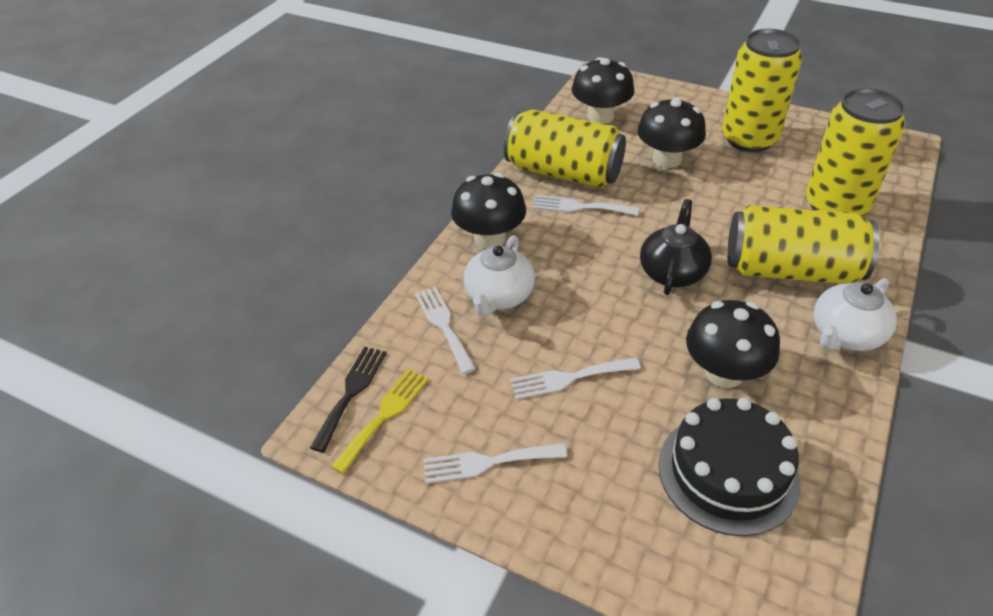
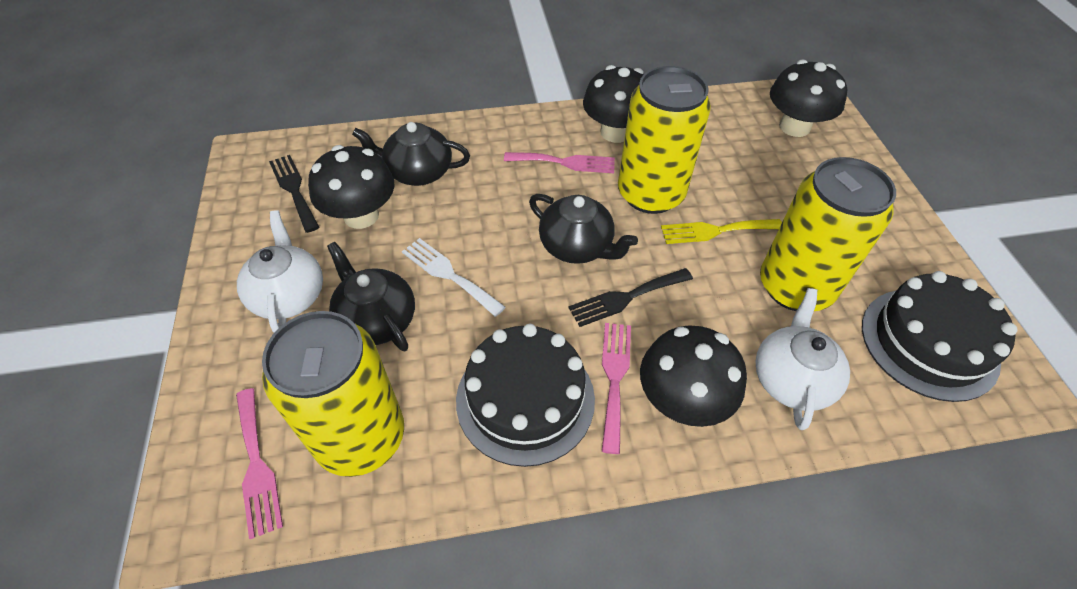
black cake: 1 -> 2
black fork: 1 -> 2
black teapot: 1 -> 3
pink fork: 0 -> 3
white fork: 4 -> 1
yellow can: 4 -> 3

